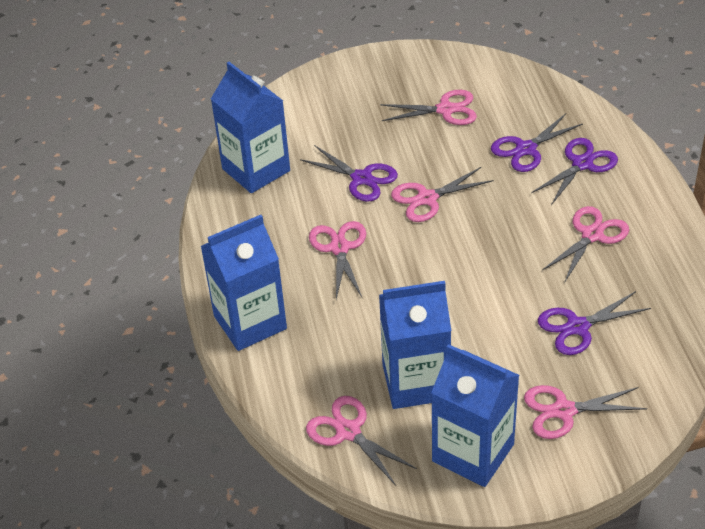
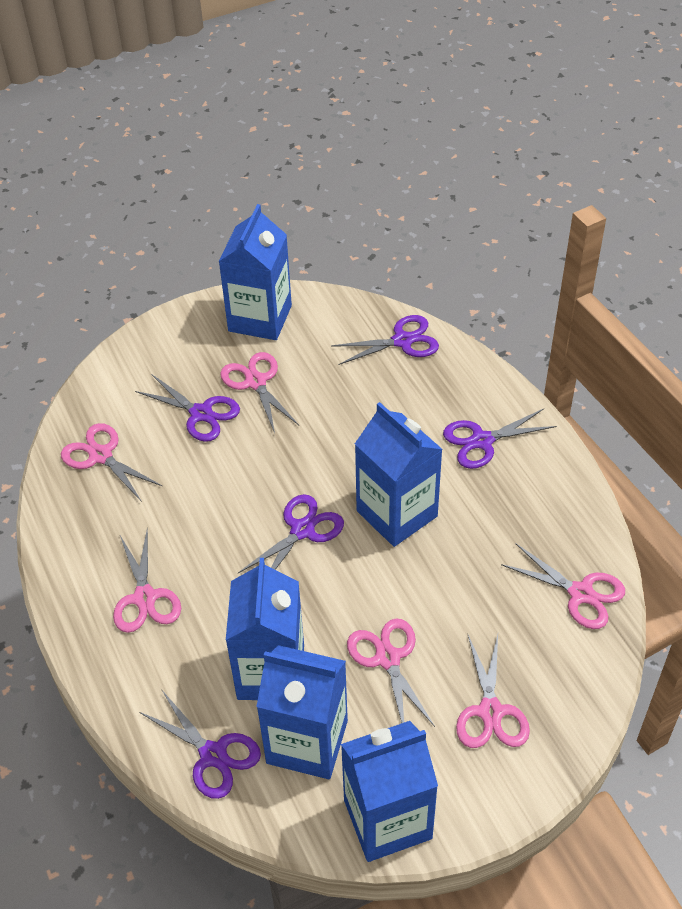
blue carton: 4 -> 5
purple scissors: 4 -> 5

